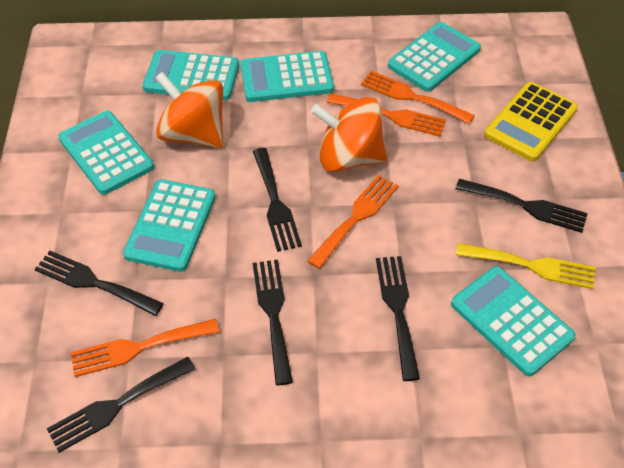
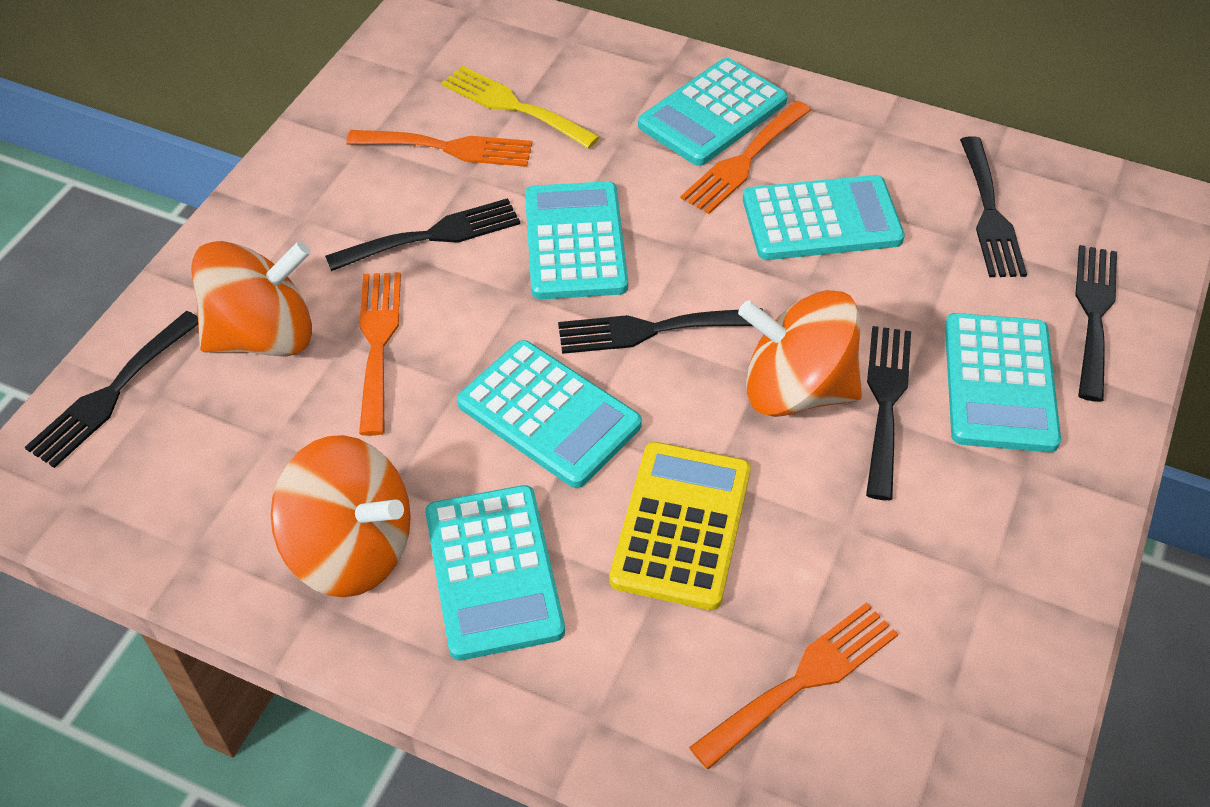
orange spinning top: 2 -> 3

